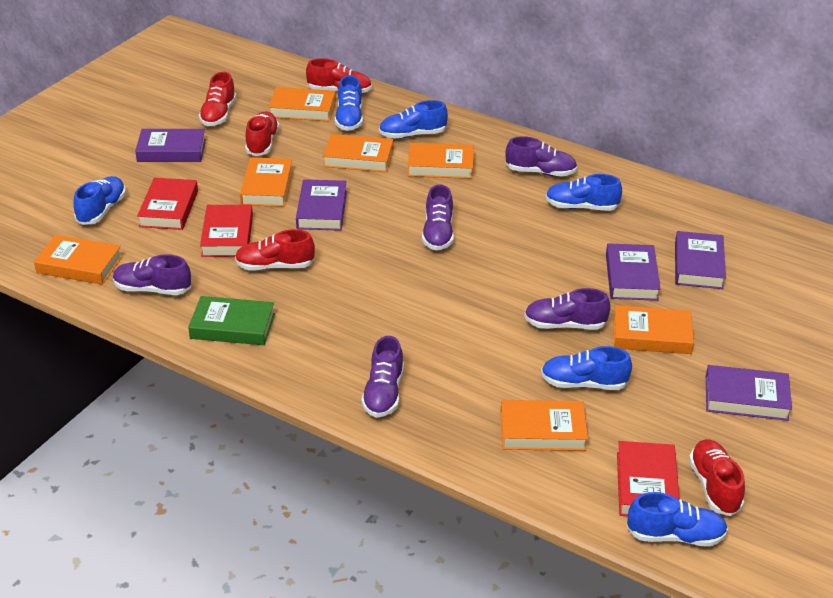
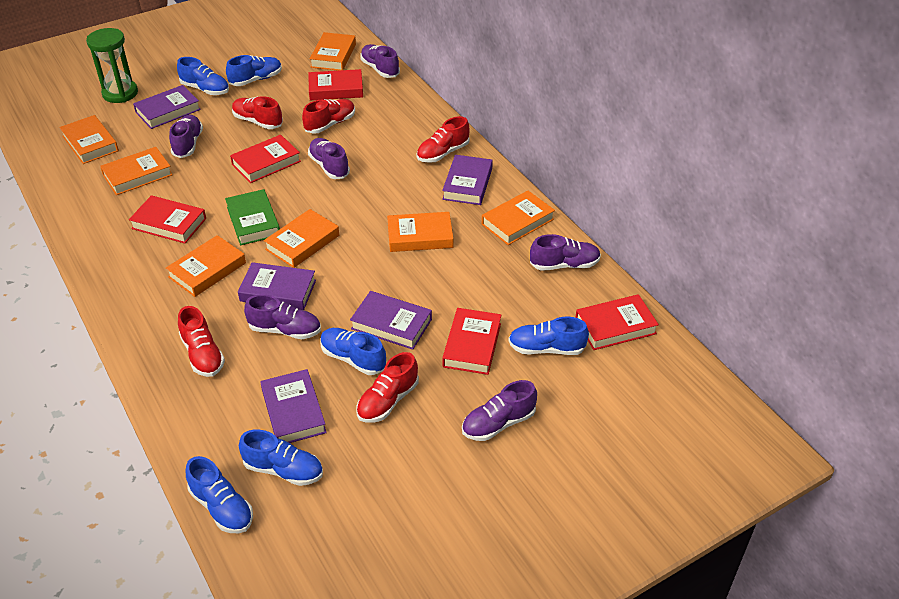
green hourglass: 0 -> 1
purple shoe: 5 -> 6
red book: 3 -> 5

